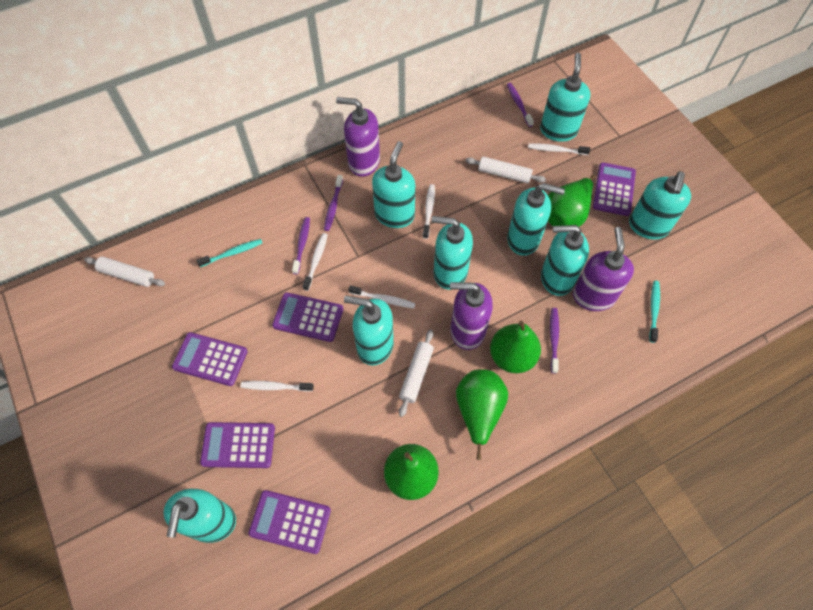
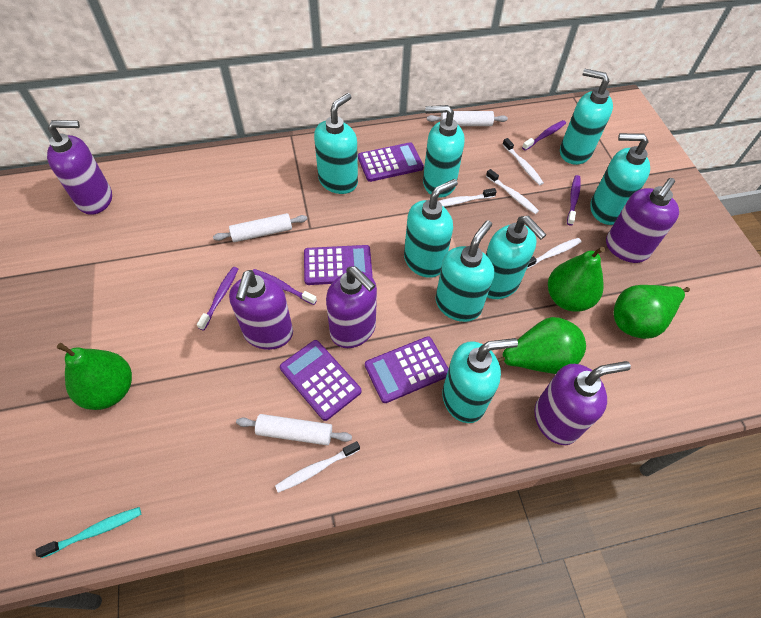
purple calculator: 5 -> 4
purple soap dispenser: 3 -> 5
turquoise toothbrush: 2 -> 1

